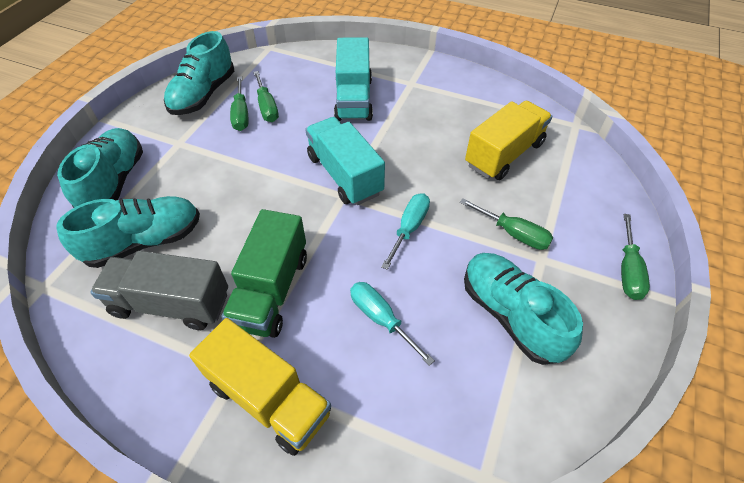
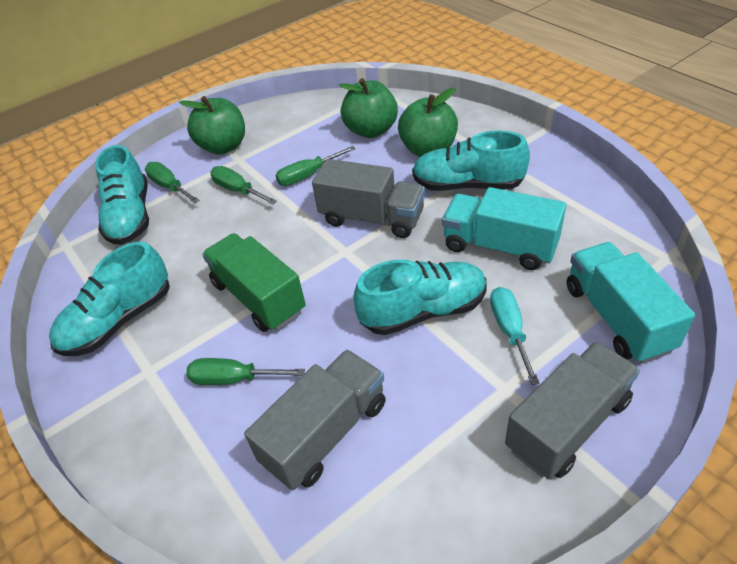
green apple: 0 -> 3
grey truck: 1 -> 3
turquoise screwdriver: 2 -> 1
yellow truck: 2 -> 0

